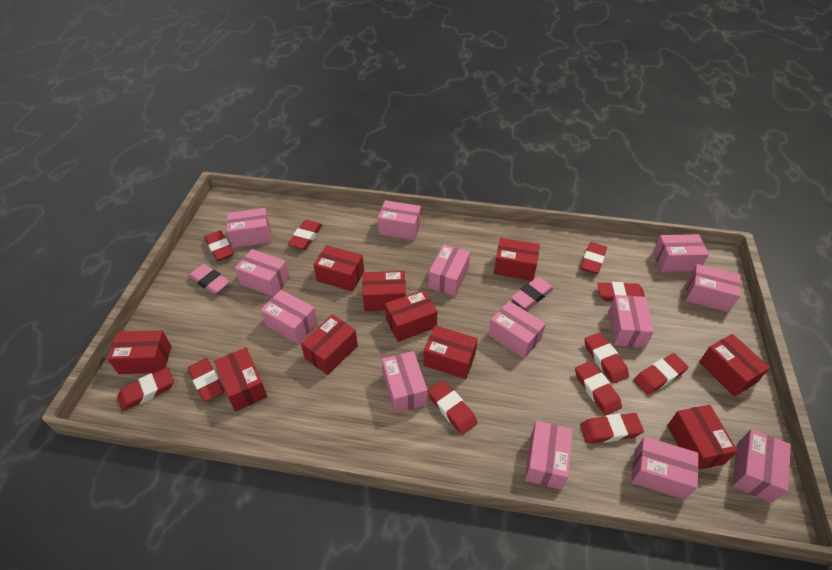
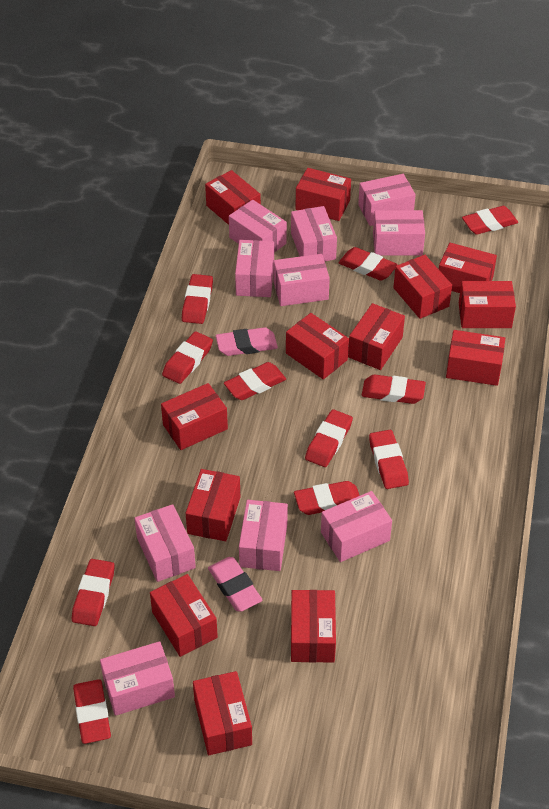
pink box: 13 -> 10
red box: 10 -> 13

